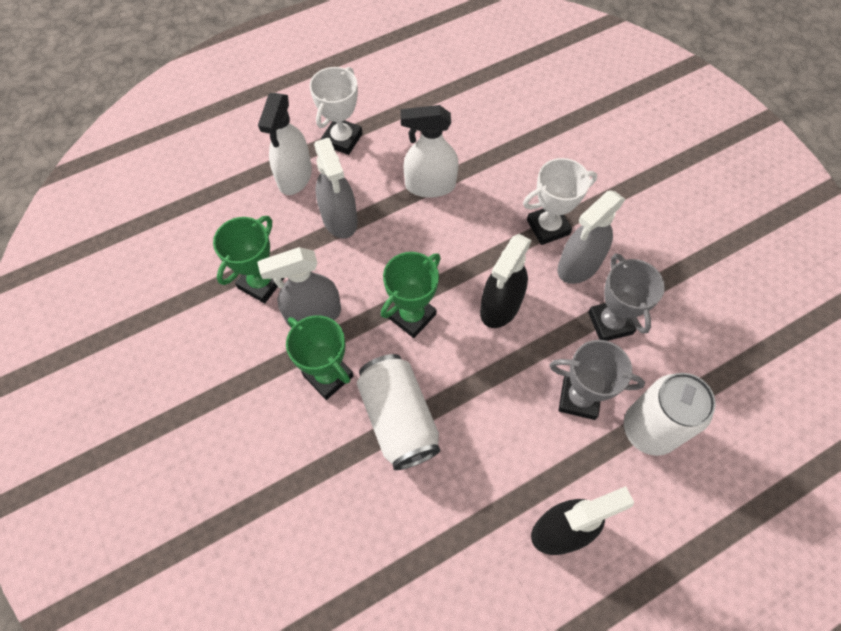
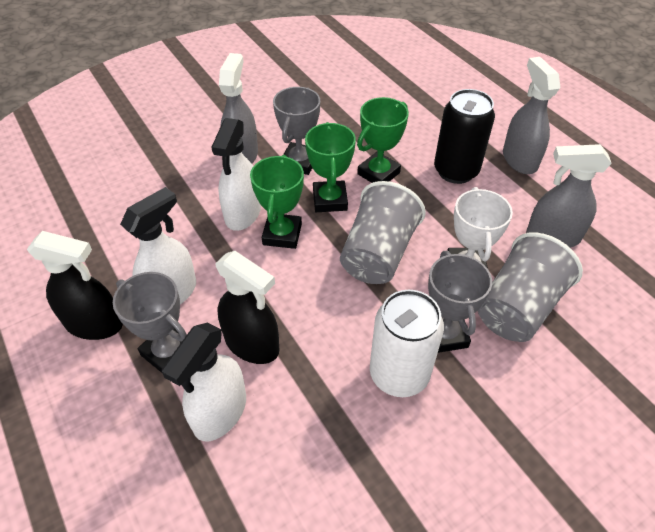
black can: 0 -> 1
grey cup: 0 -> 2
grey trophy: 2 -> 3
white can: 2 -> 1
white spray bottle: 2 -> 3
white trophy: 2 -> 1

